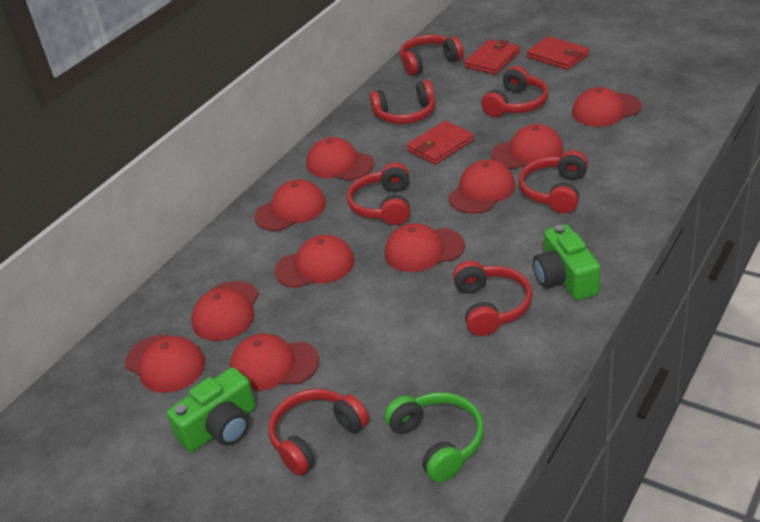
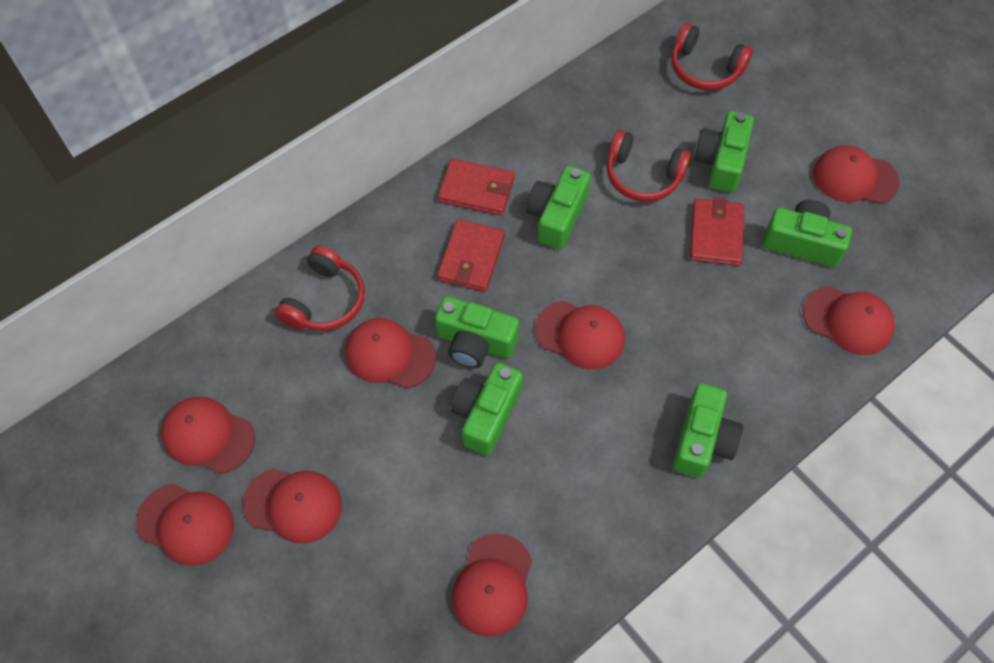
green camera: 2 -> 6
green headphones: 1 -> 0
red cap: 10 -> 8
red headphones: 7 -> 3

